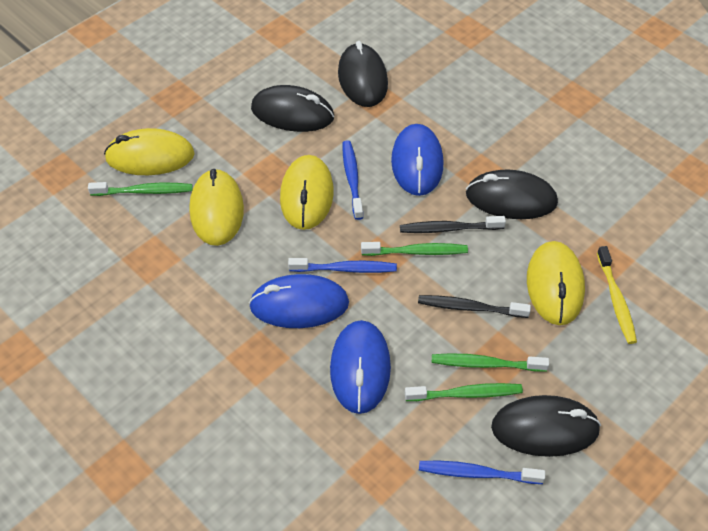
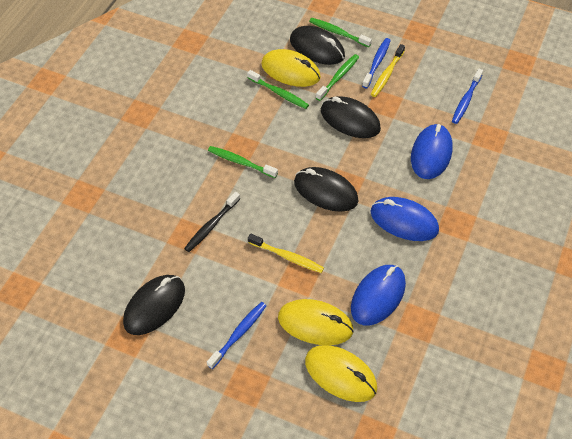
black toothbrush: 2 -> 1
yellow mouse: 4 -> 3
yellow toothbrush: 1 -> 2

